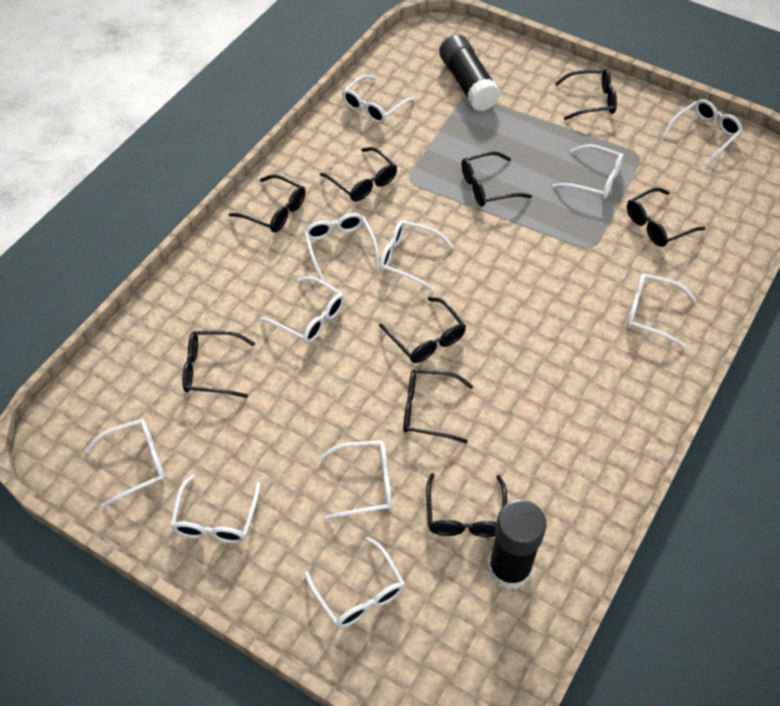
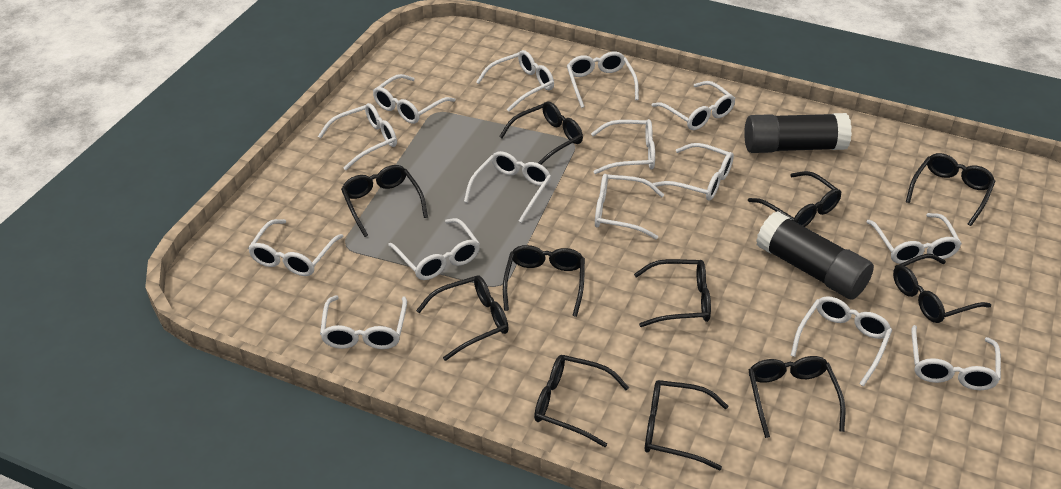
black glasses: 9 -> 11
white glasses: 11 -> 15

